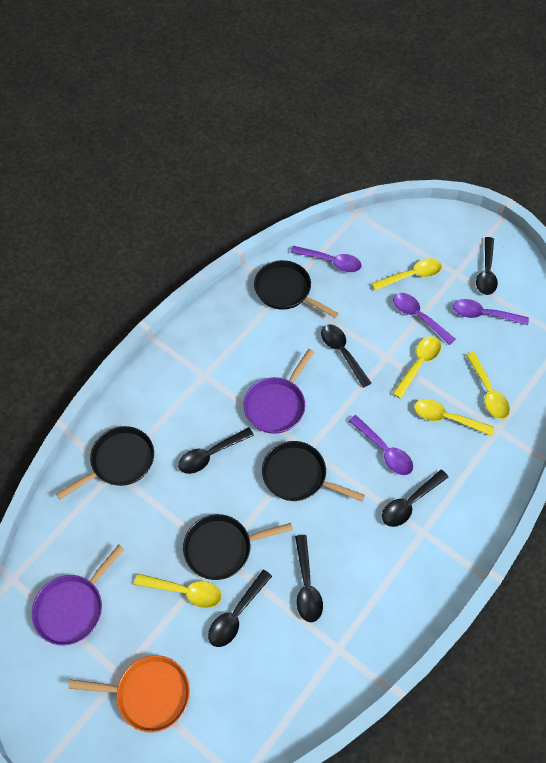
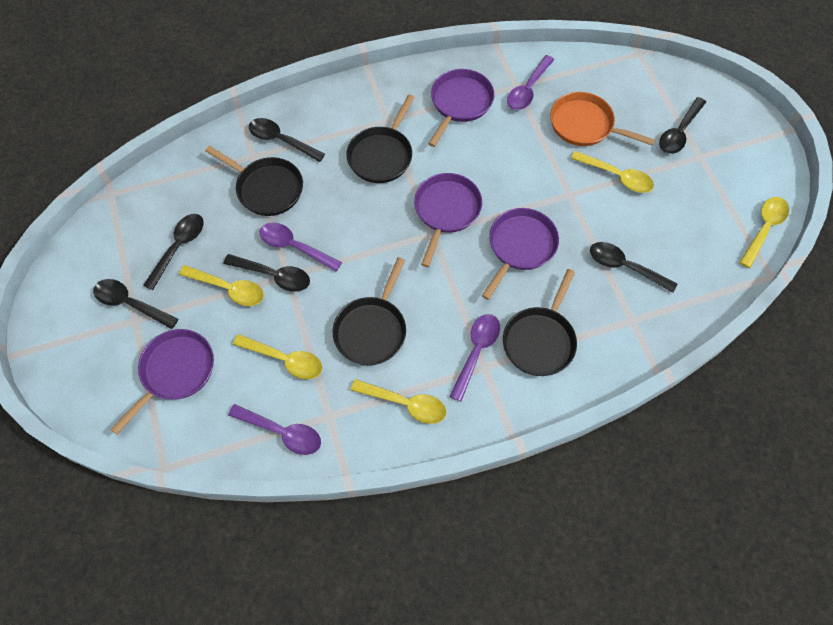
purple pan: 2 -> 4

